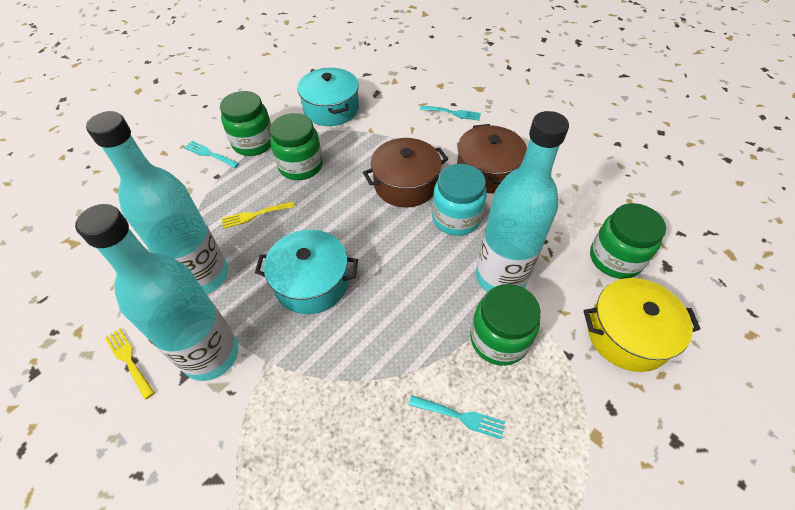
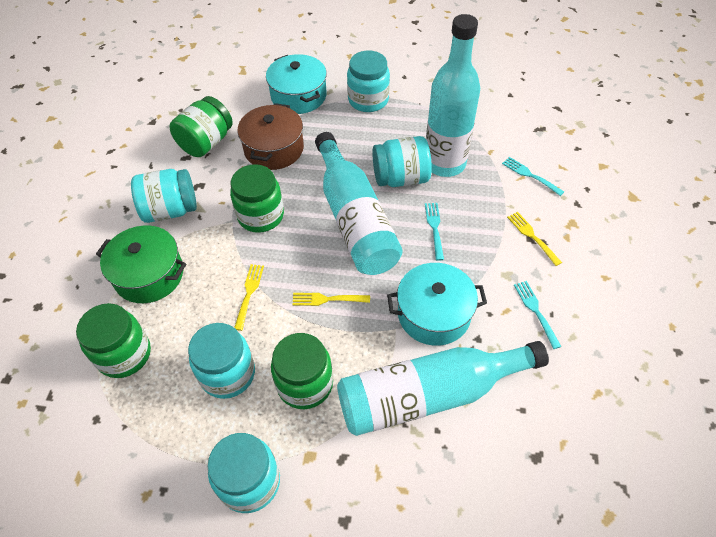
brown pot: 2 -> 1
green pot: 0 -> 1
turquoise jar: 1 -> 5
yellow fork: 2 -> 3
yellow pot: 1 -> 0

